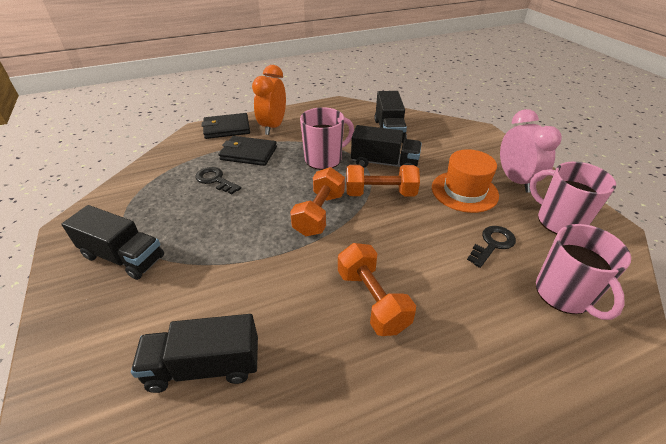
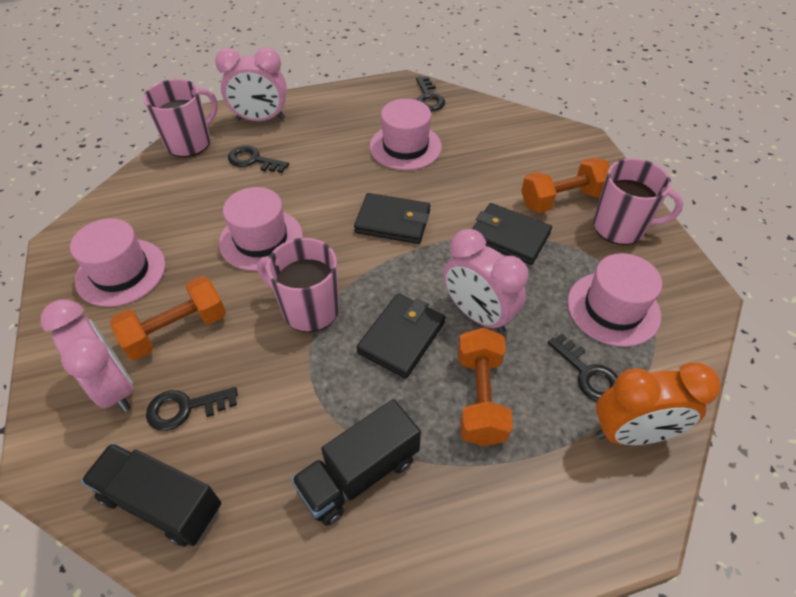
black key: 2 -> 4
black truck: 4 -> 2
black wallet: 2 -> 3
orange hat: 1 -> 0
pink clock: 1 -> 3
pink hat: 0 -> 4

